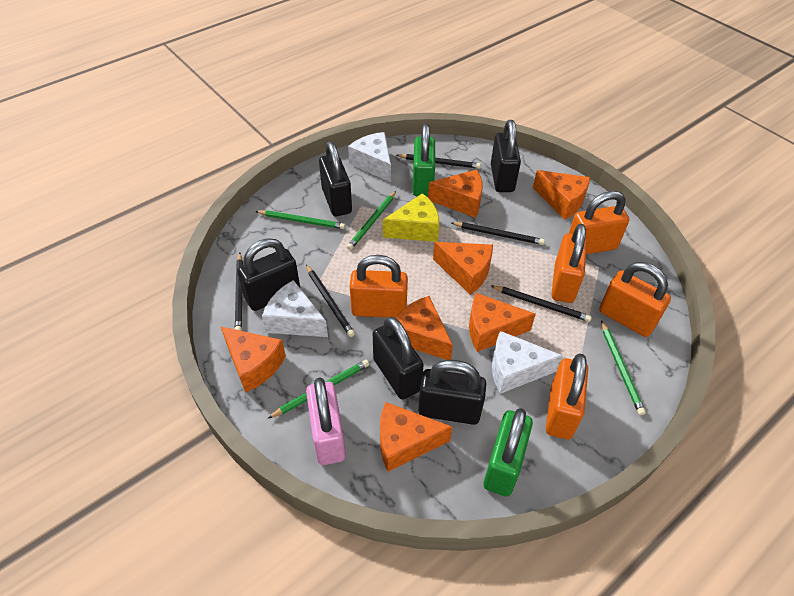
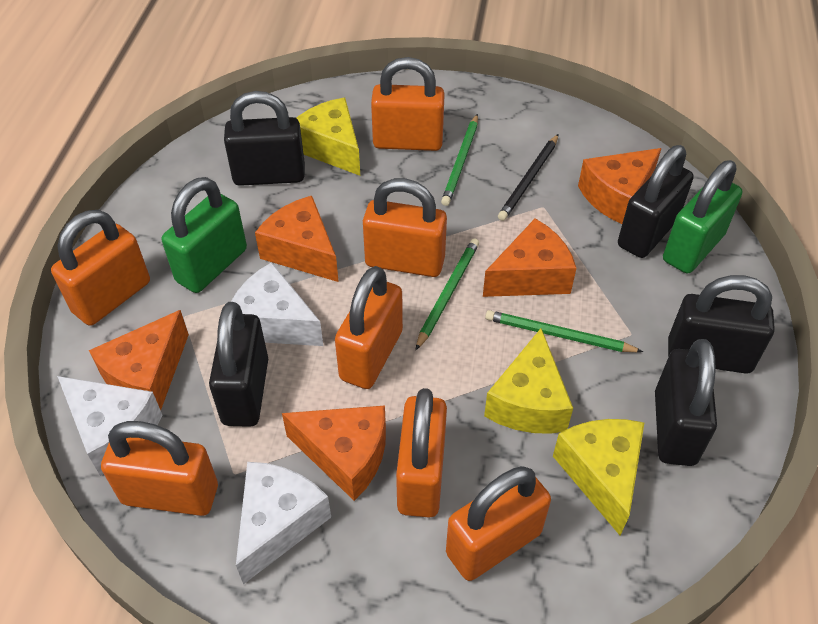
black pencil: 5 -> 1
green pencil: 4 -> 3
orange cheese: 7 -> 5
orange padlock: 5 -> 7
pink padlock: 1 -> 0
yellow cheese: 1 -> 3

